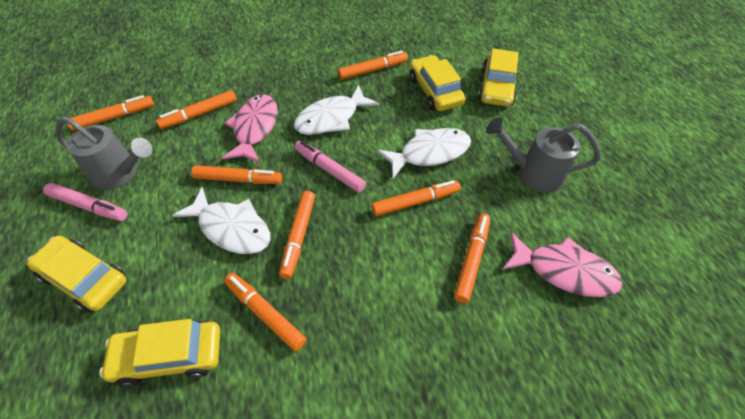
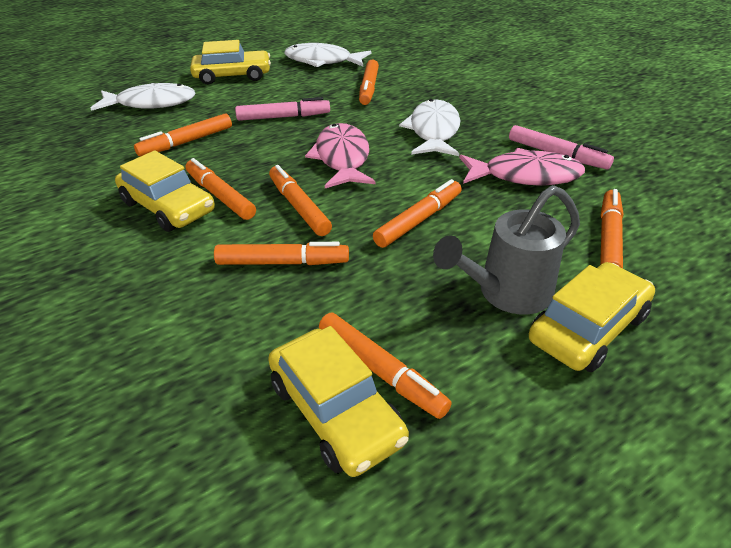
grey watering can: 2 -> 1

